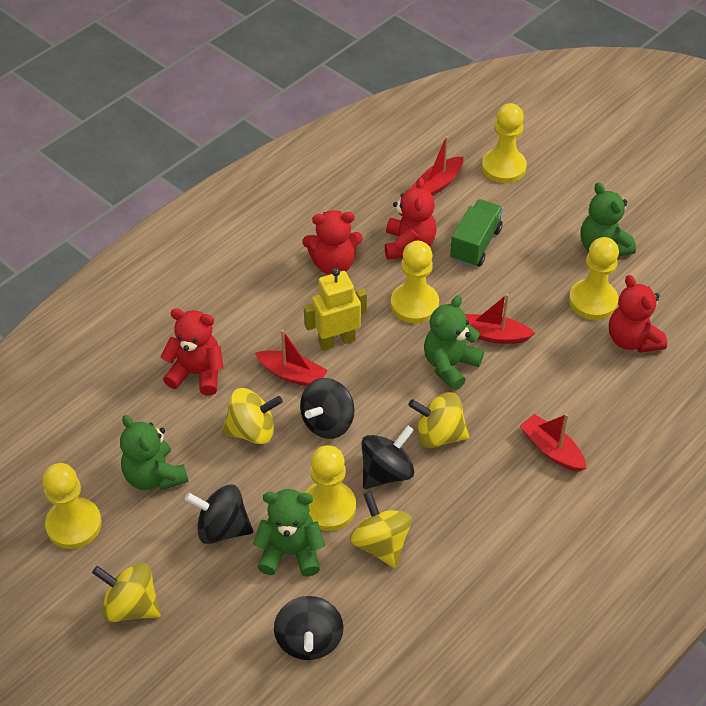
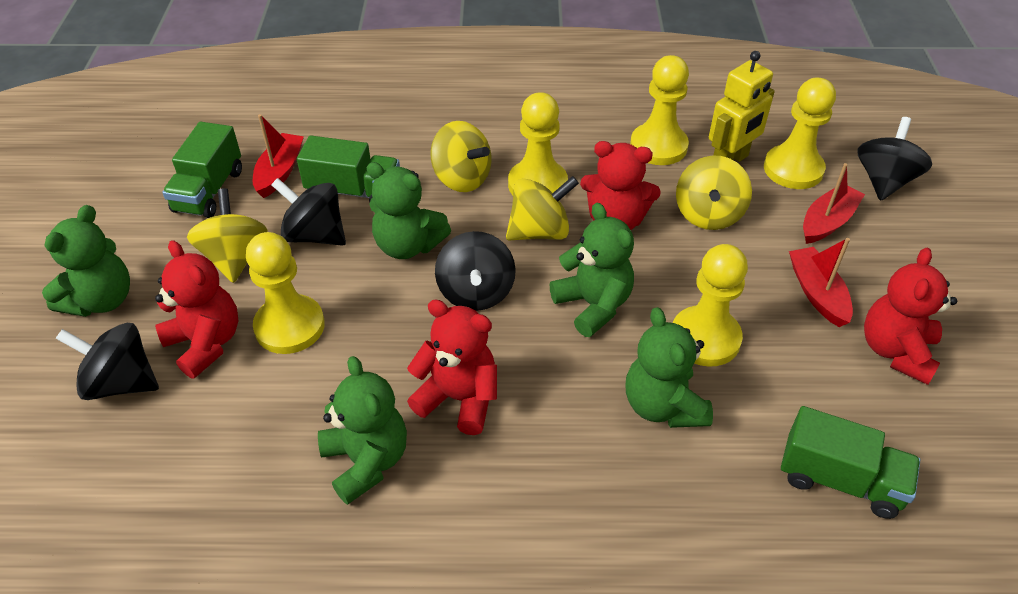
green teddy bear: 4 -> 5
green truck: 1 -> 3
red boat: 4 -> 3

